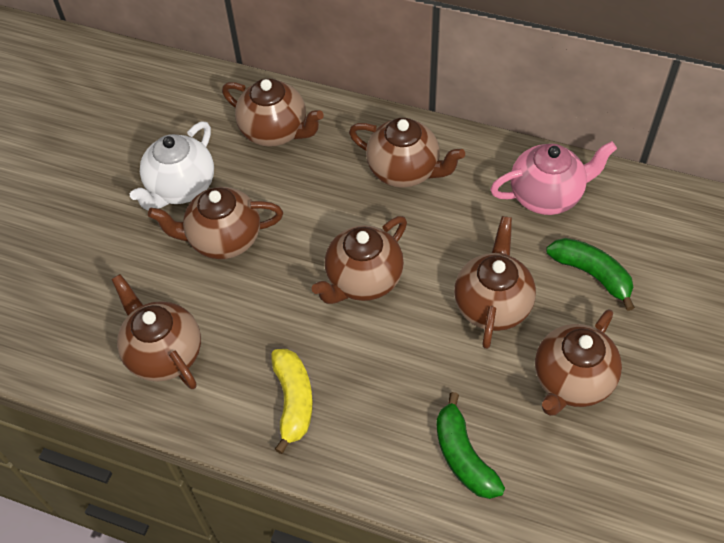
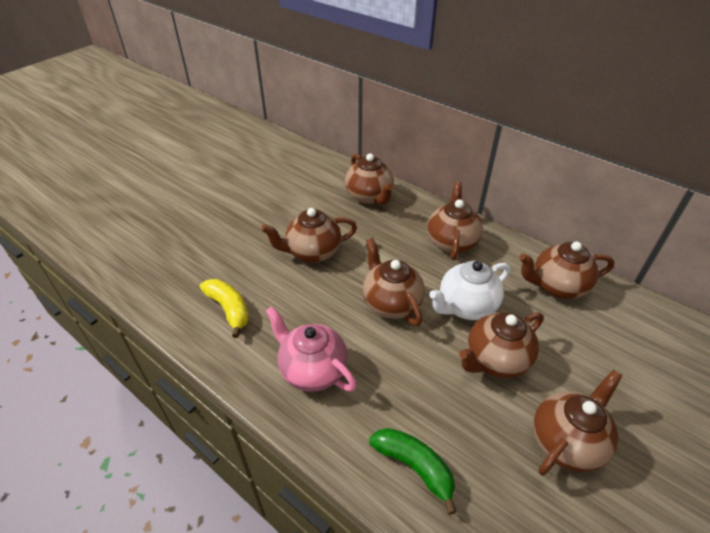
green banana: 2 -> 1

